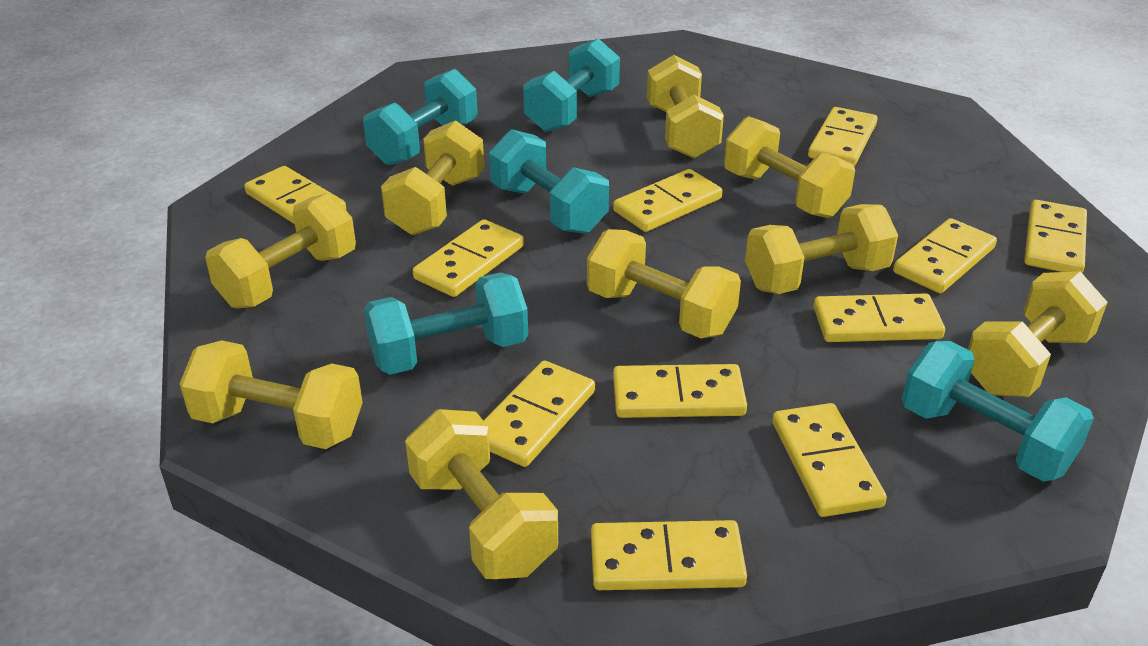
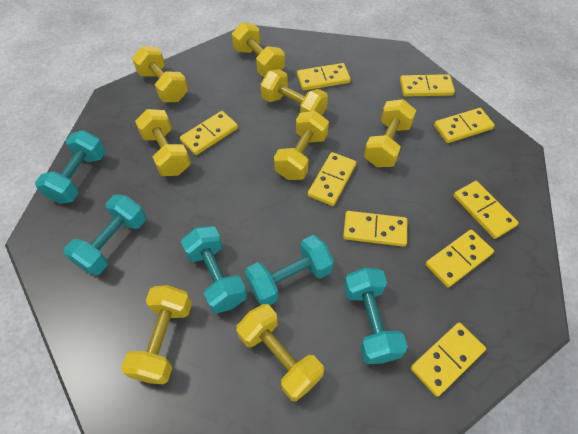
yellow domino: 11 -> 9
yellow dumbbell: 9 -> 8

